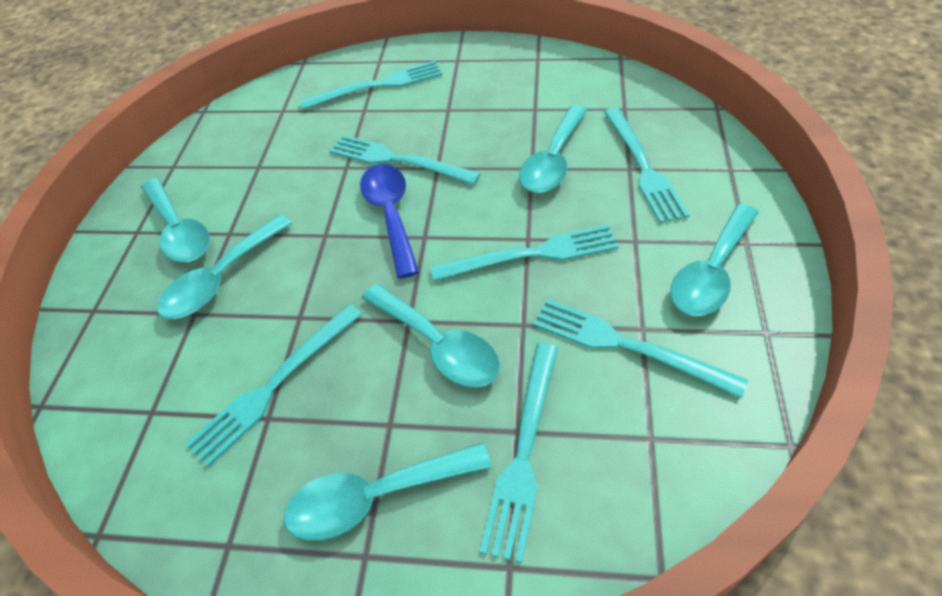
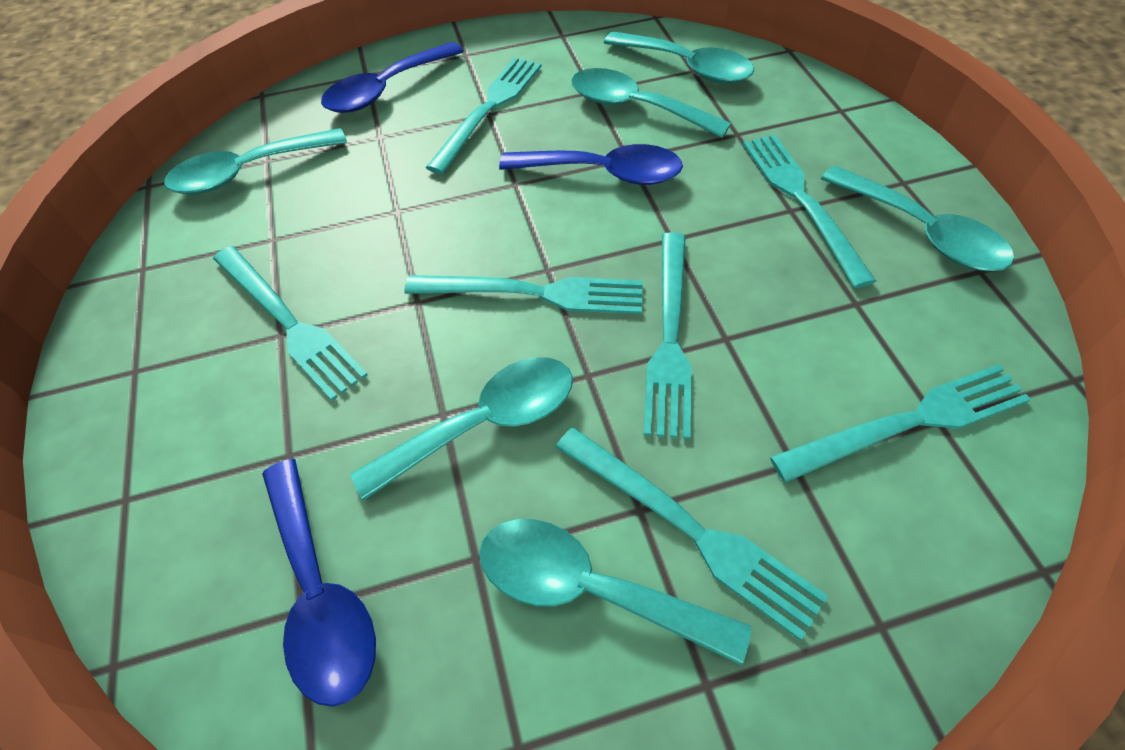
blue spoon: 1 -> 3

